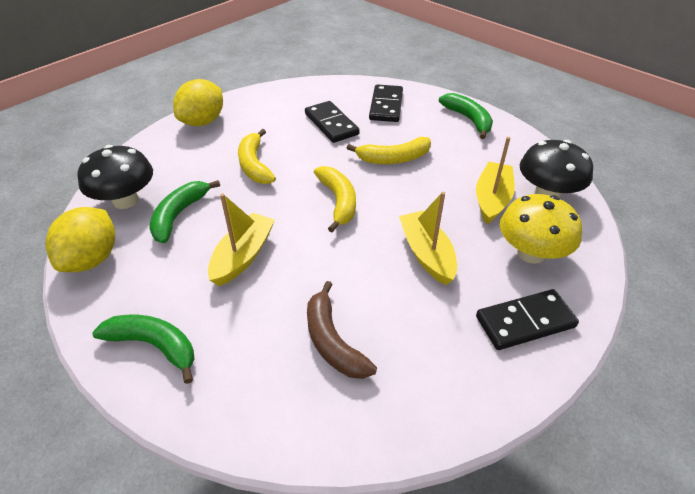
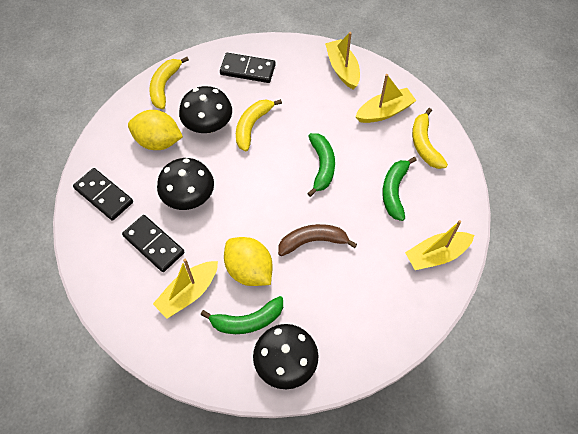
black mushroom: 2 -> 3
yellow boat: 3 -> 4
yellow mushroom: 1 -> 0

